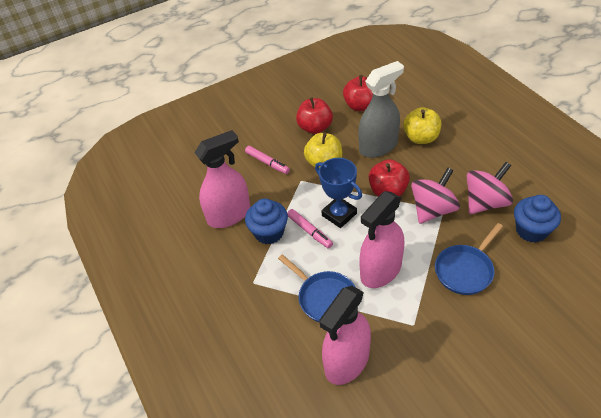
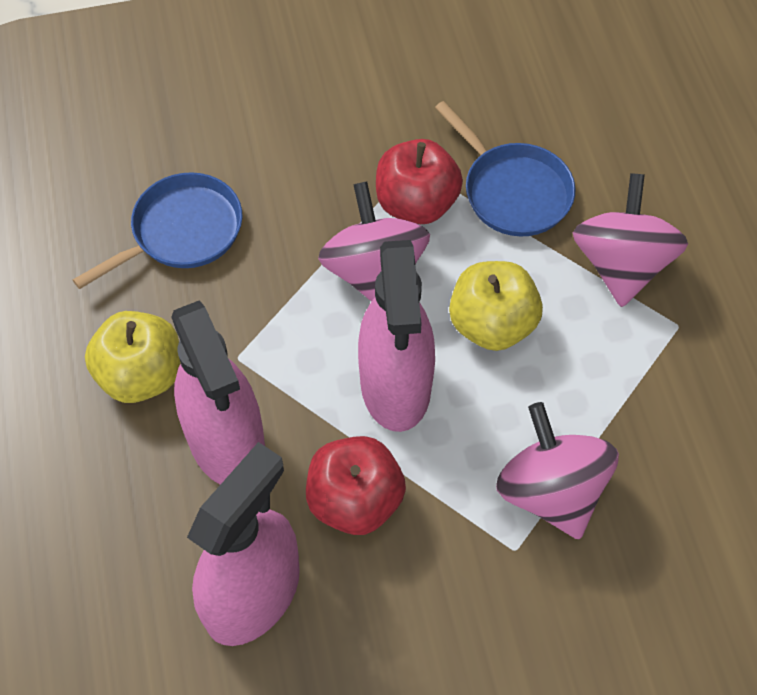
blue cupcake: 2 -> 0
blue trophy: 1 -> 0
grey spray bottle: 1 -> 0
pink marker: 2 -> 0
pink spinning top: 2 -> 3
red apple: 3 -> 2

